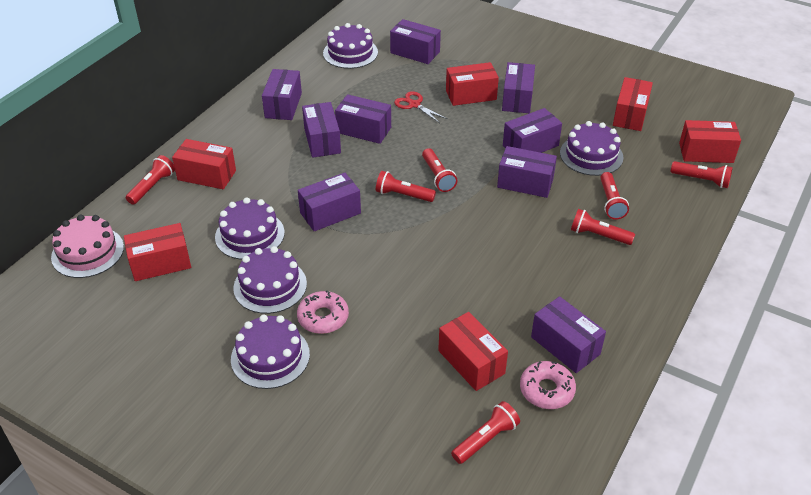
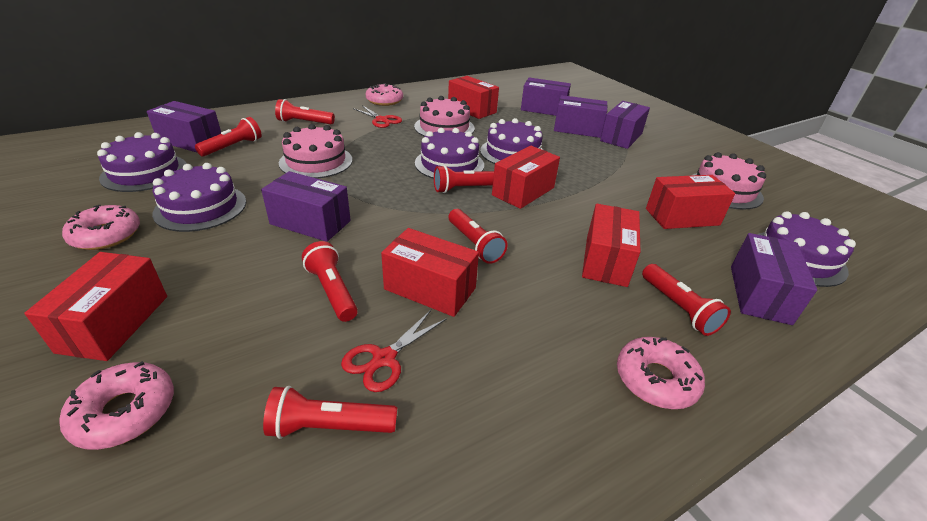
pink cake: 1 -> 3
pink donut: 2 -> 4
purple box: 9 -> 6
red scissors: 1 -> 2

